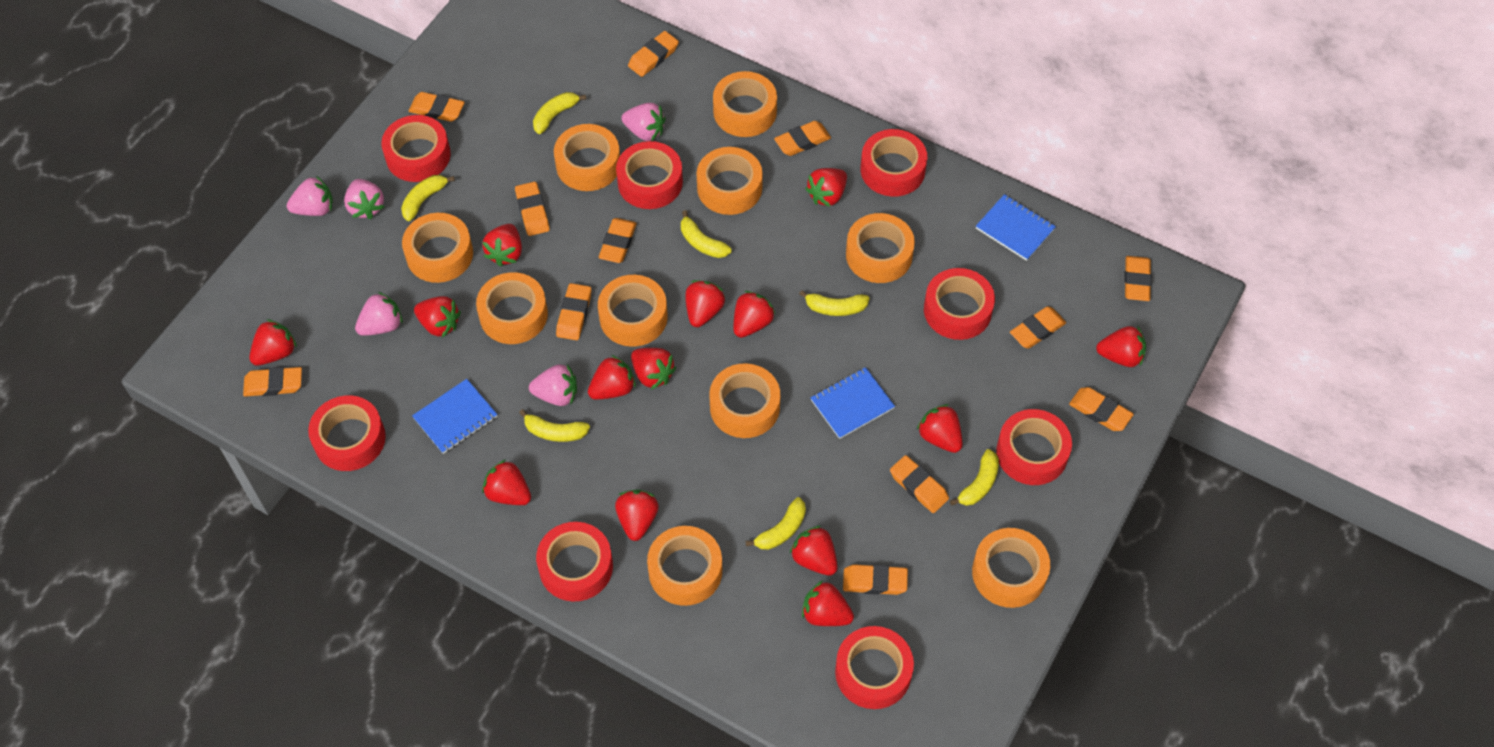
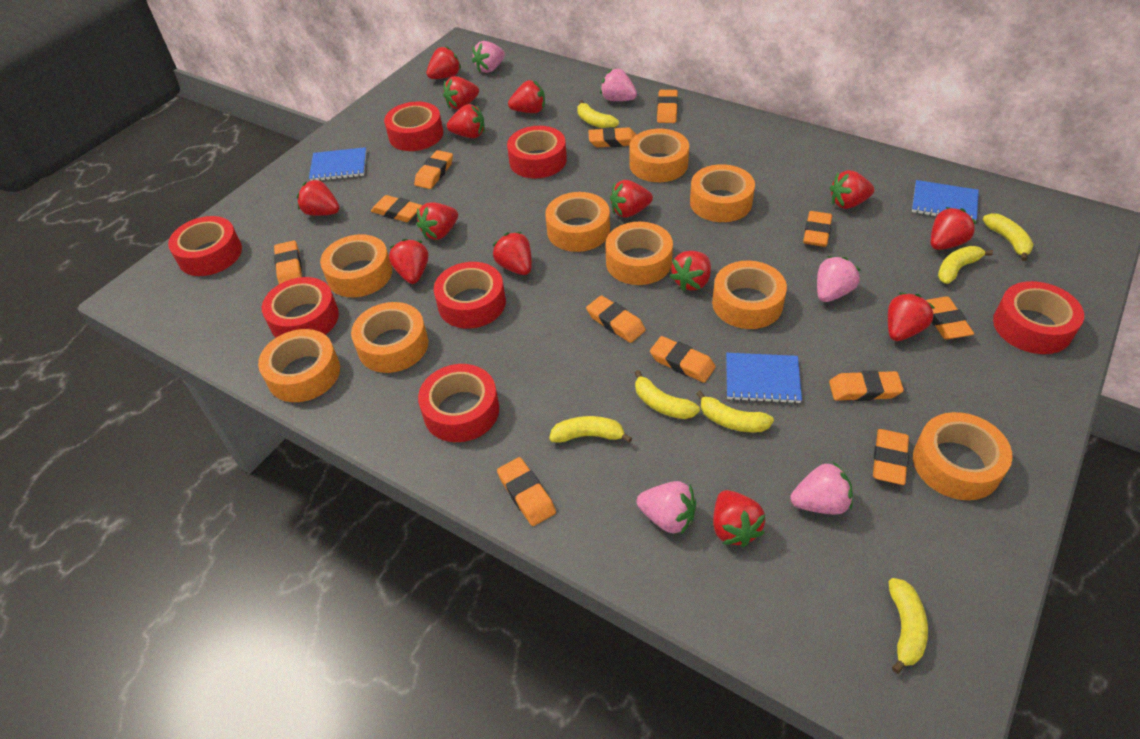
orange tape: 10 -> 9
red tape: 8 -> 7

